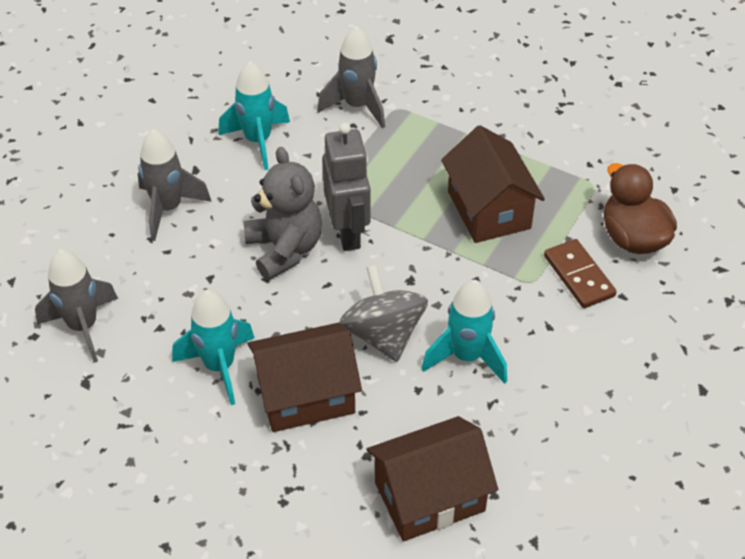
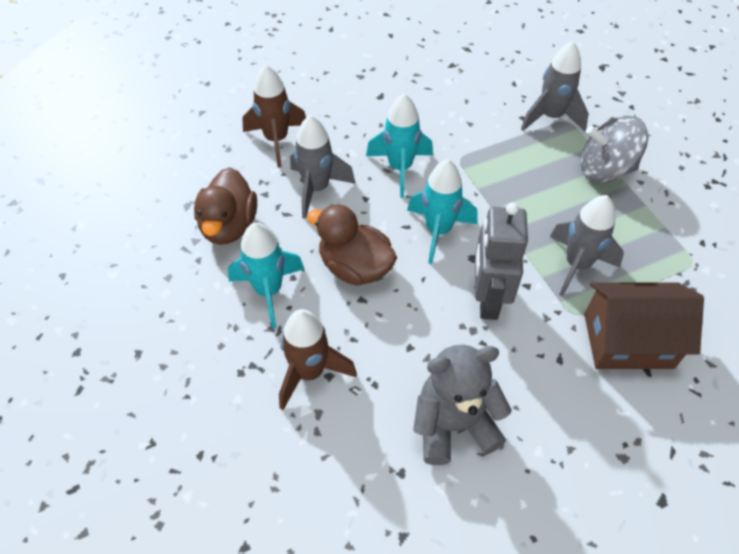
brown domino: 1 -> 0
brown duck: 1 -> 2
brown house: 3 -> 1
brown rocket: 0 -> 2

